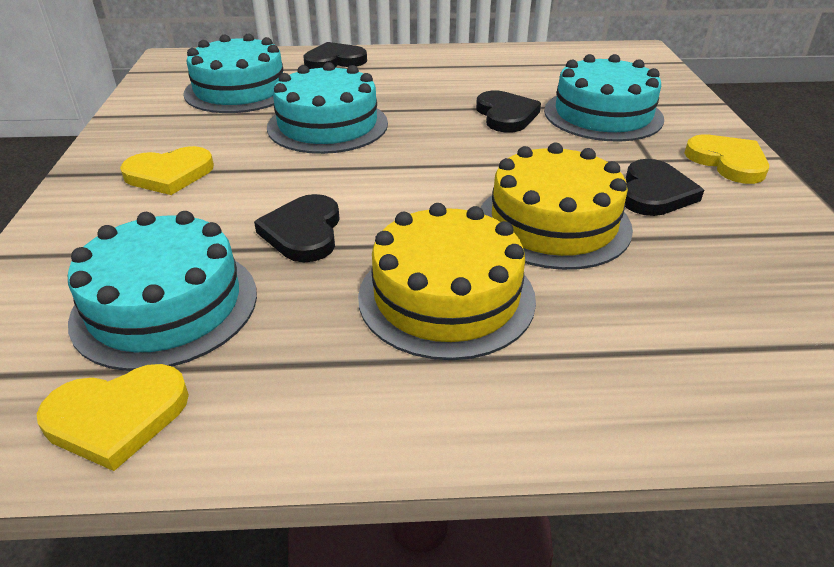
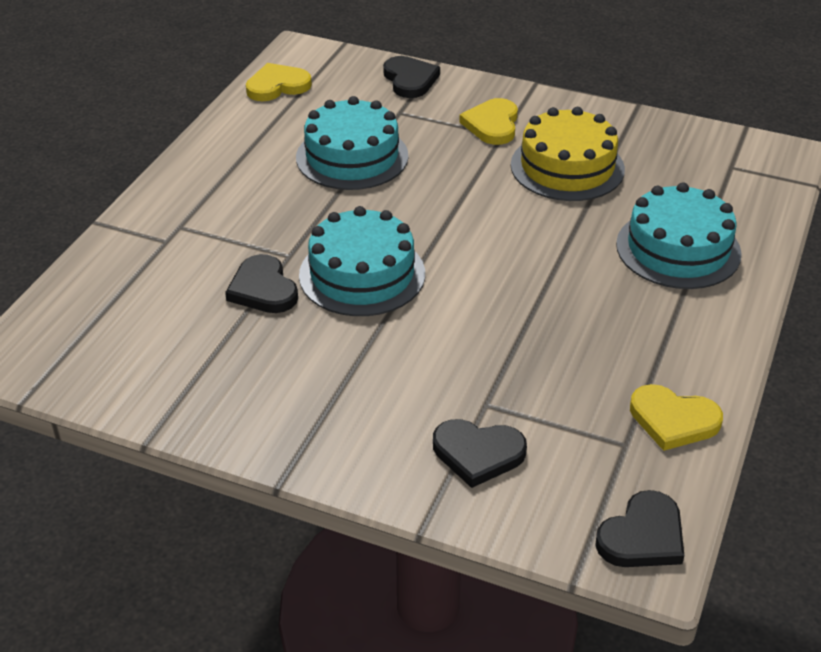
turquoise cake: 4 -> 3
yellow cake: 2 -> 1

